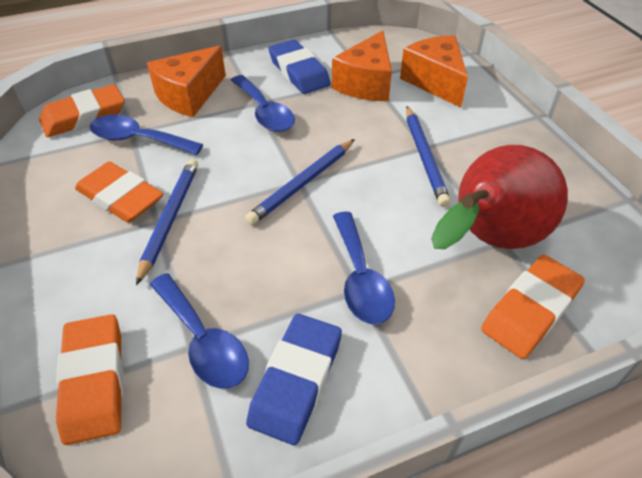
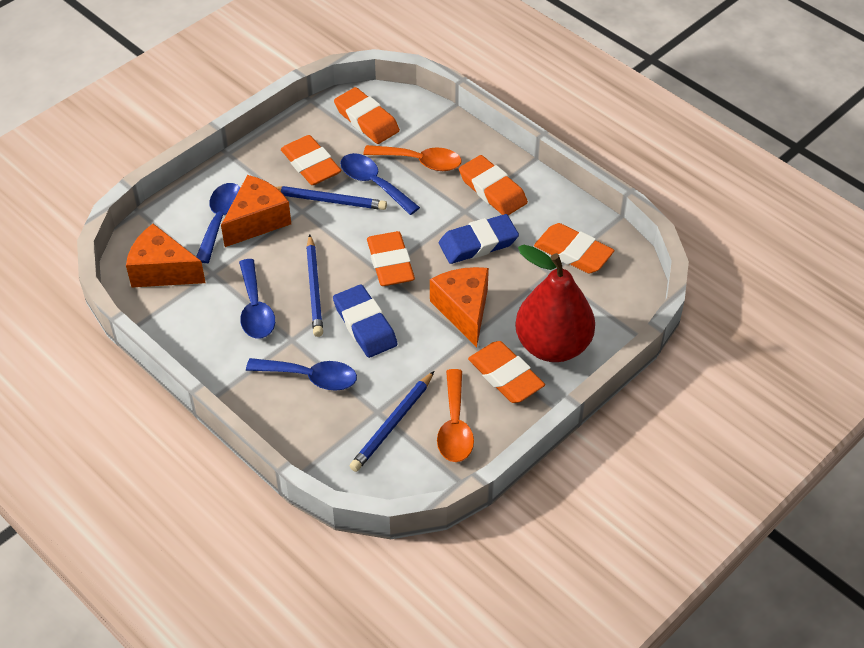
orange eraser: 4 -> 6
orange spoon: 0 -> 2

